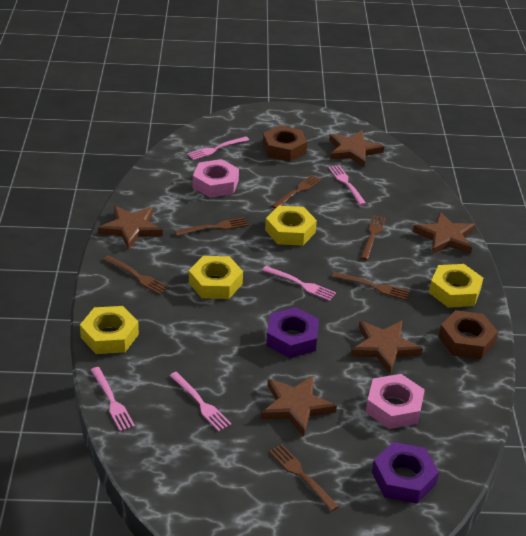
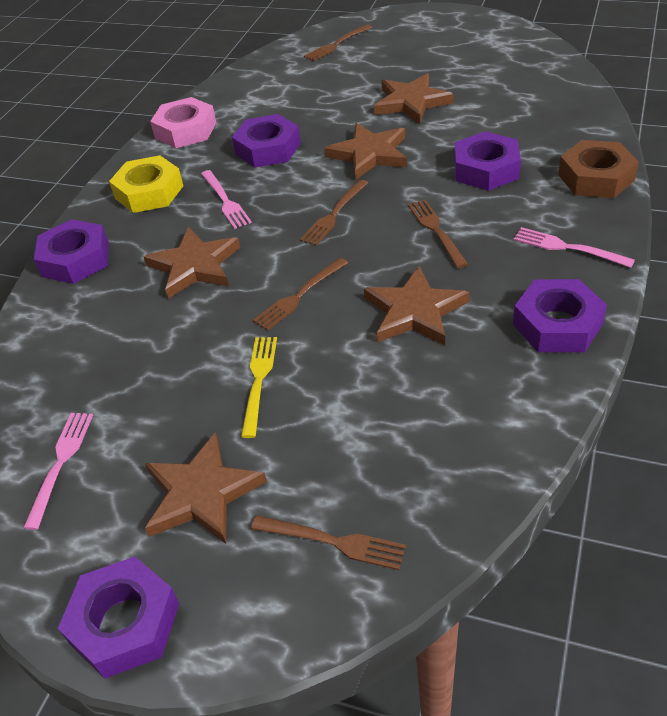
brown fork: 6 -> 5
brown nut: 2 -> 1
pink fork: 5 -> 3
pink nut: 2 -> 1
purple nut: 2 -> 5
yellow fork: 0 -> 1
yellow nut: 4 -> 1

